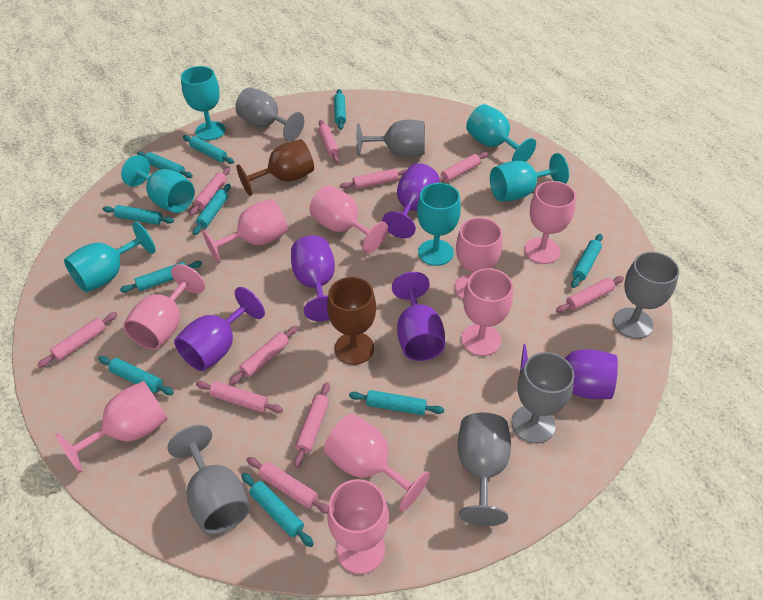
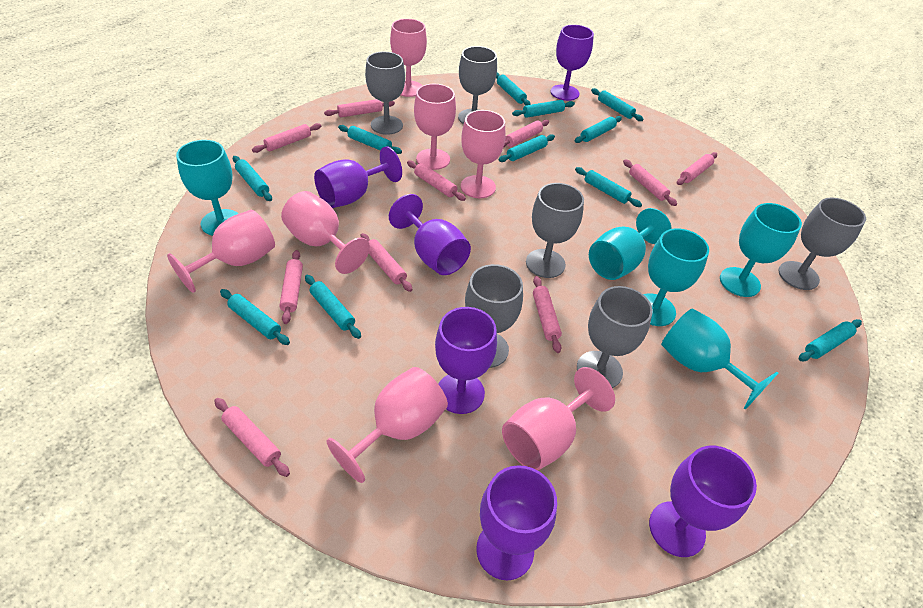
brown goblet: 2 -> 0
pink goblet: 9 -> 7
purple goblet: 5 -> 6
turquoise goblet: 6 -> 5
turquoise rolling pin: 10 -> 11

